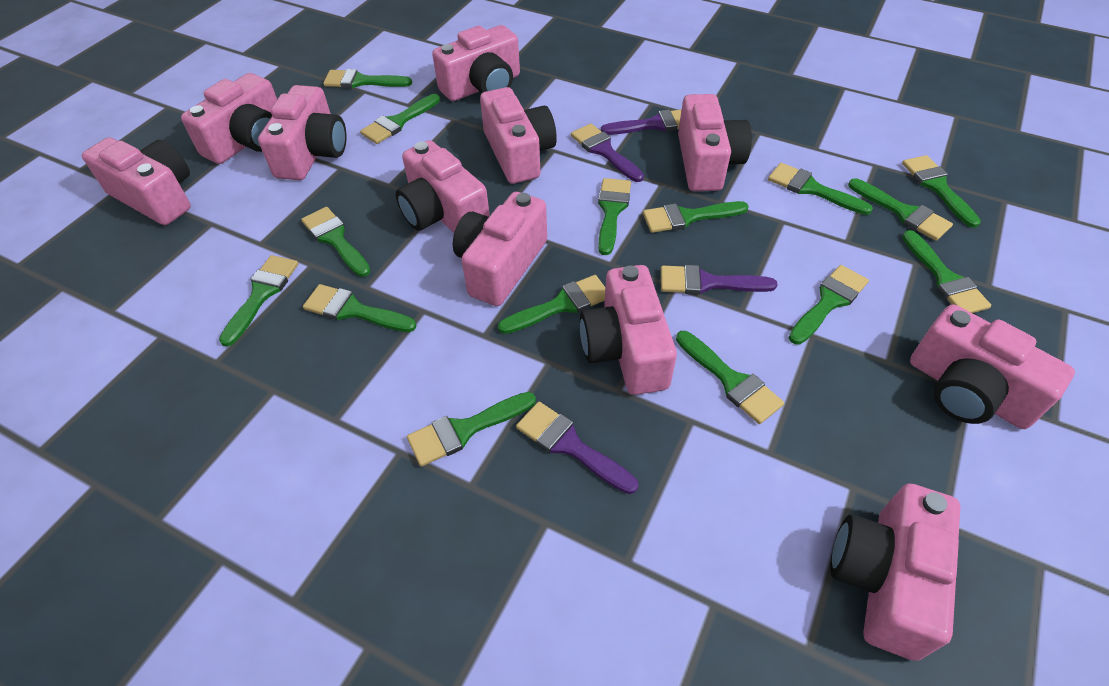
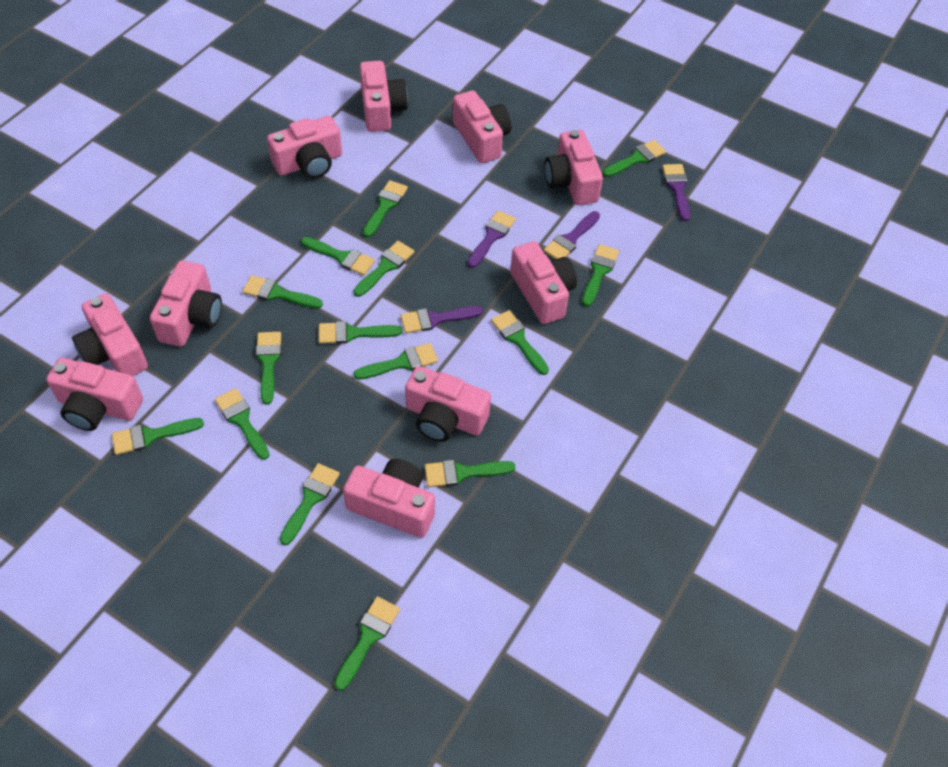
pink camera: 11 -> 10

